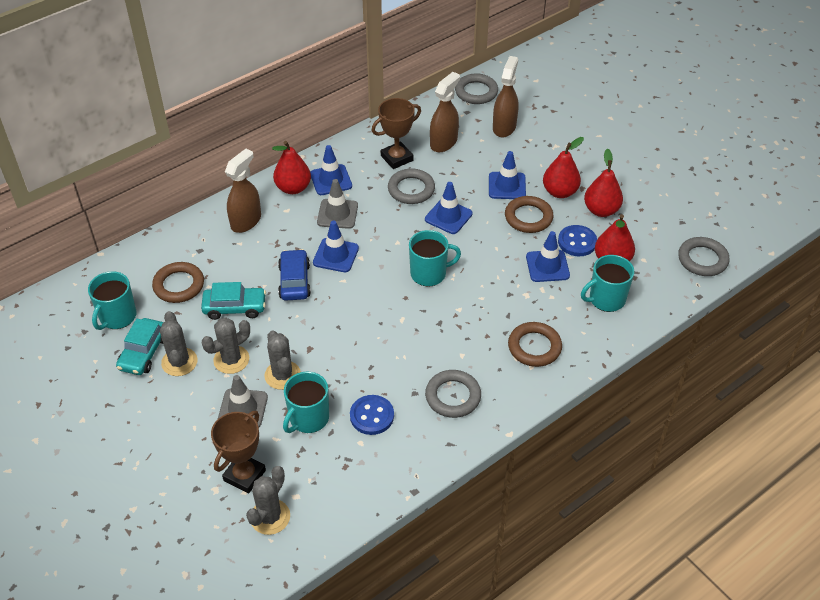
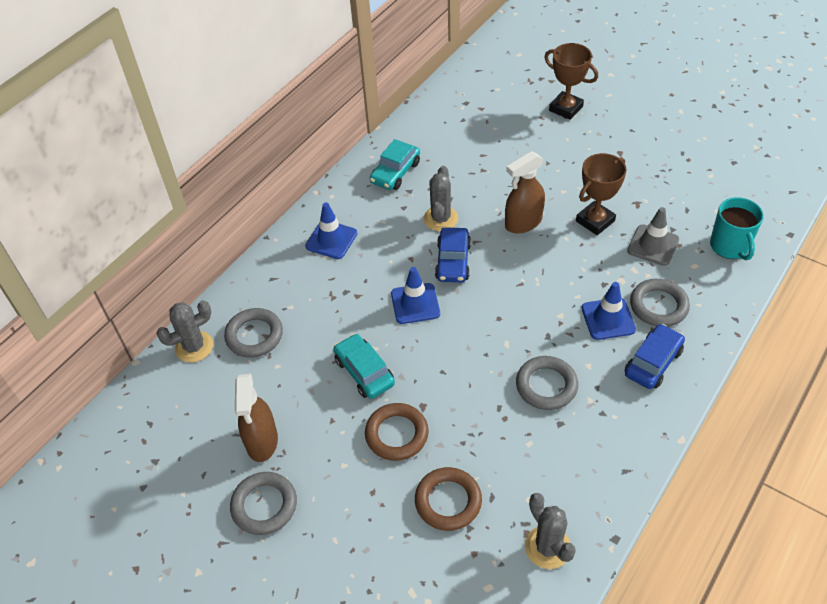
blue button: 2 -> 0
blue car: 1 -> 2
blue traffic cone: 5 -> 3
brown ring: 3 -> 2
brown spray bottle: 3 -> 2
grey cactus: 4 -> 3
grey traffic cone: 2 -> 1
red pear: 4 -> 0
turquoise mug: 4 -> 1

